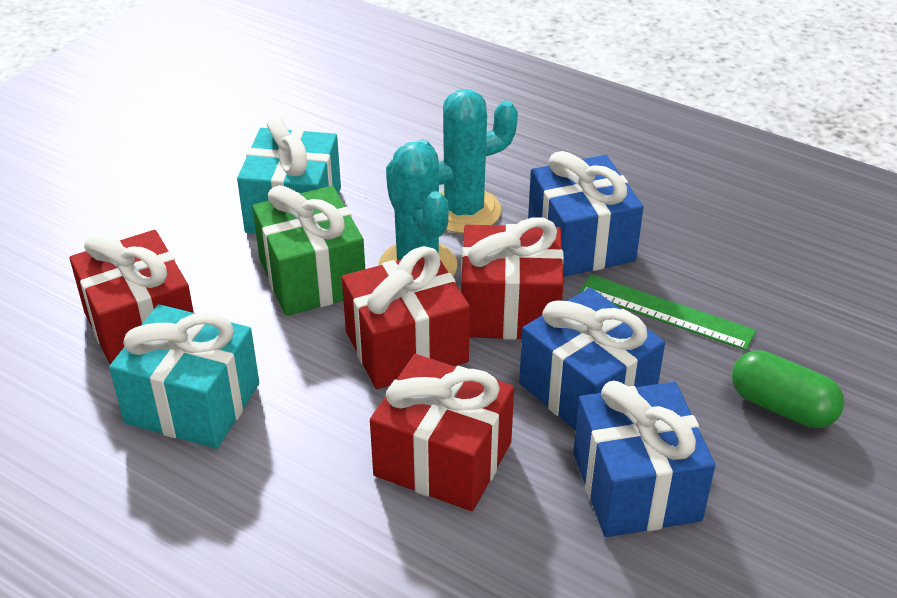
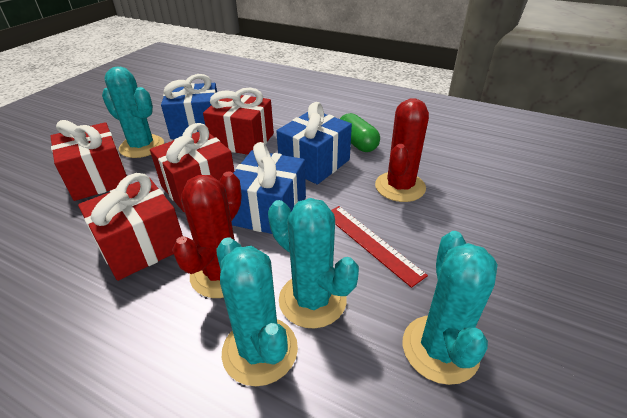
green gift: 1 -> 0
green ruler: 1 -> 0
red cactus: 0 -> 2
red ruler: 0 -> 1
turquoise cactus: 2 -> 4
turquoise gift: 2 -> 0

